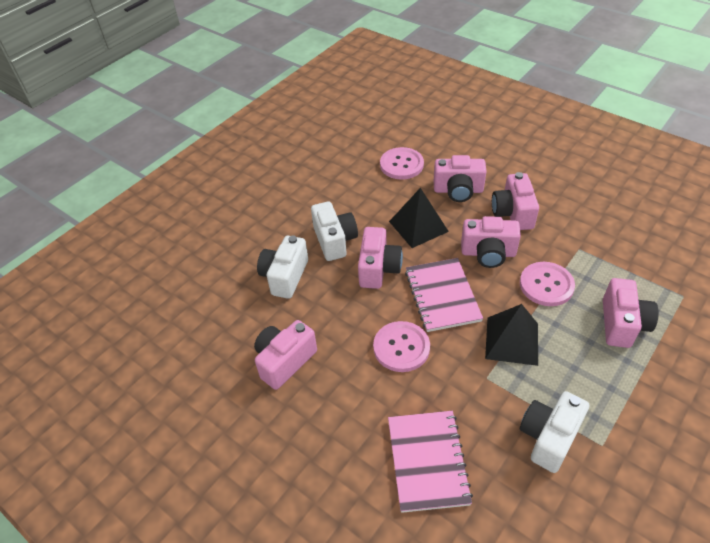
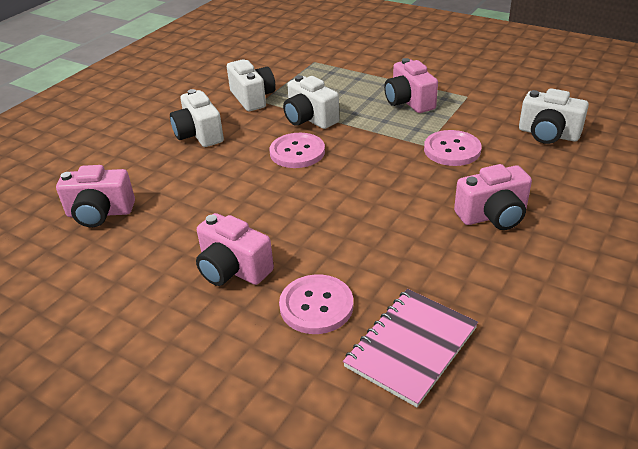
black pyramid: 2 -> 0
pink camera: 6 -> 4
pink notebook: 2 -> 1
white camera: 3 -> 4

